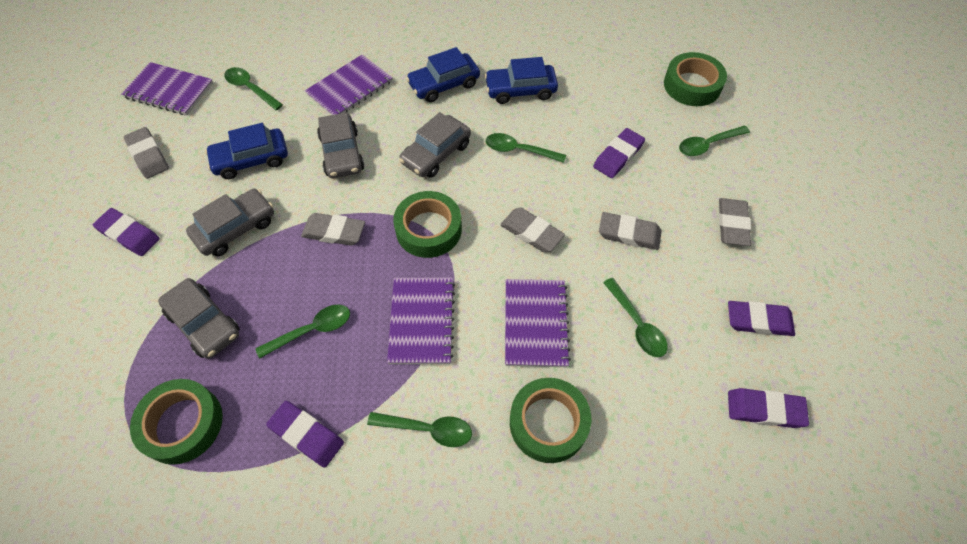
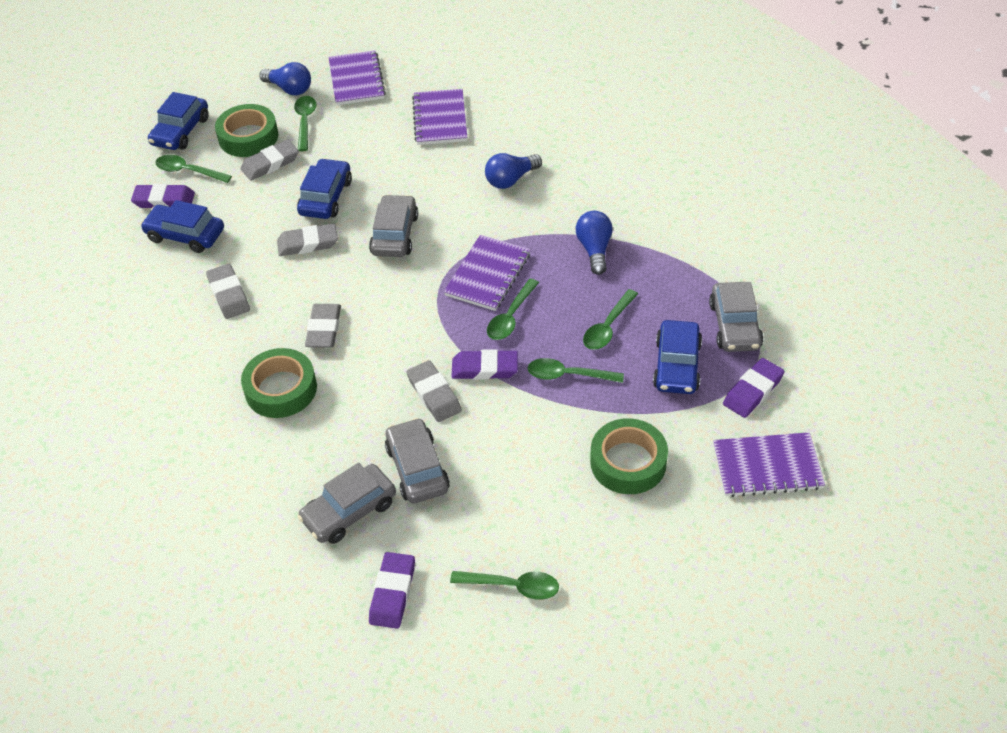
blue car: 3 -> 4
blue light bulb: 0 -> 3
green tape: 4 -> 3
purple eraser: 5 -> 4

